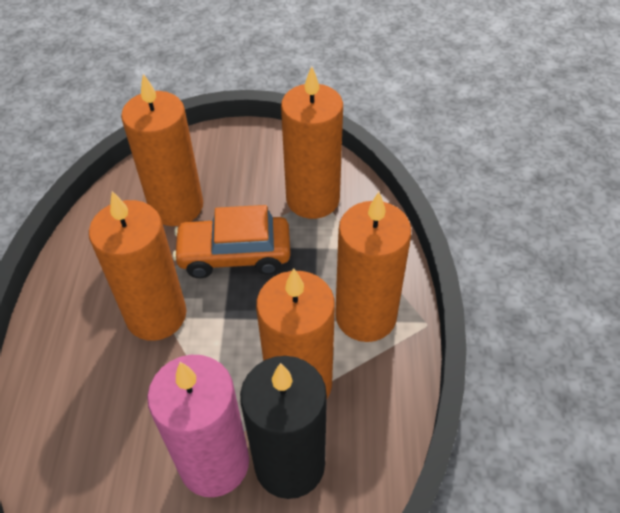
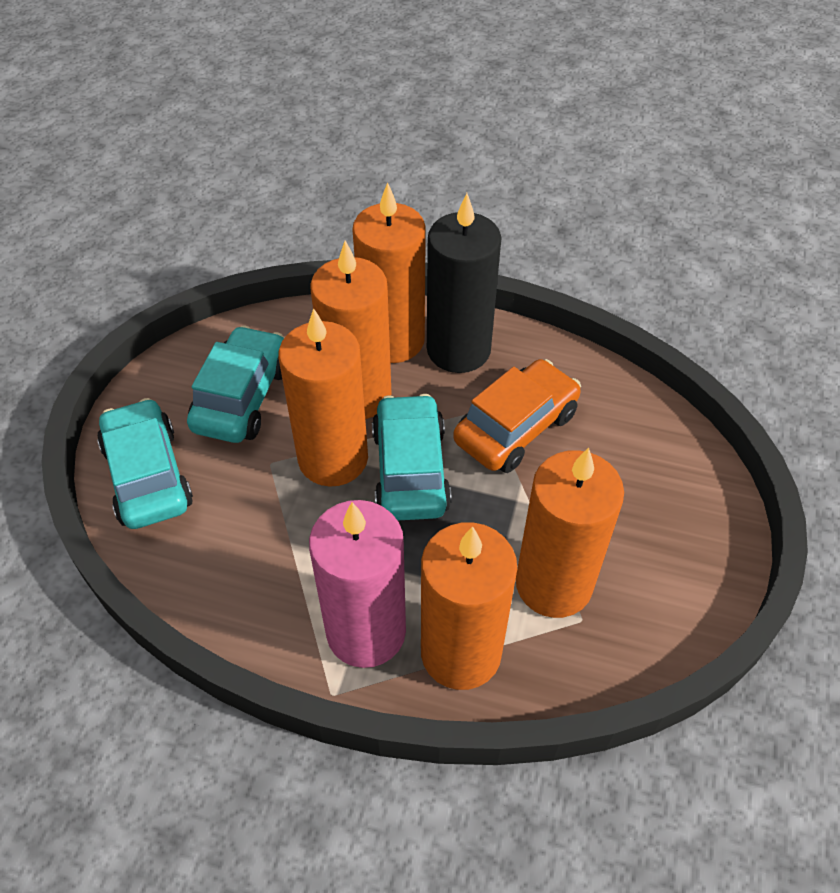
turquoise car: 0 -> 3

